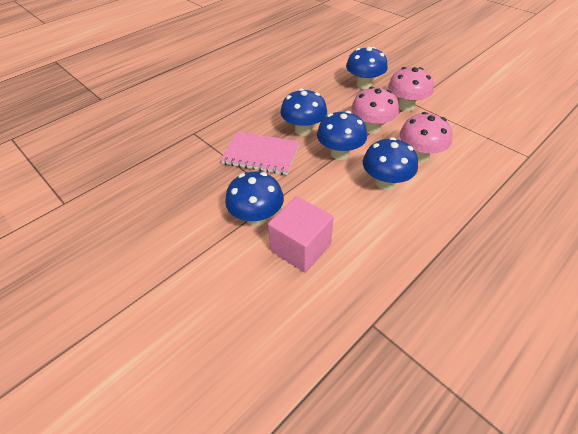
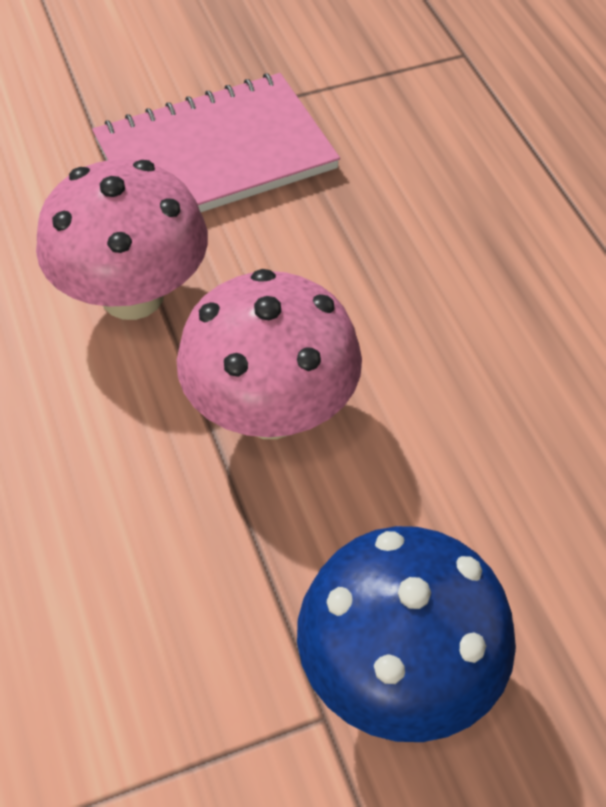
blue mushroom: 5 -> 1
pink cube: 1 -> 0
pink mushroom: 3 -> 2

